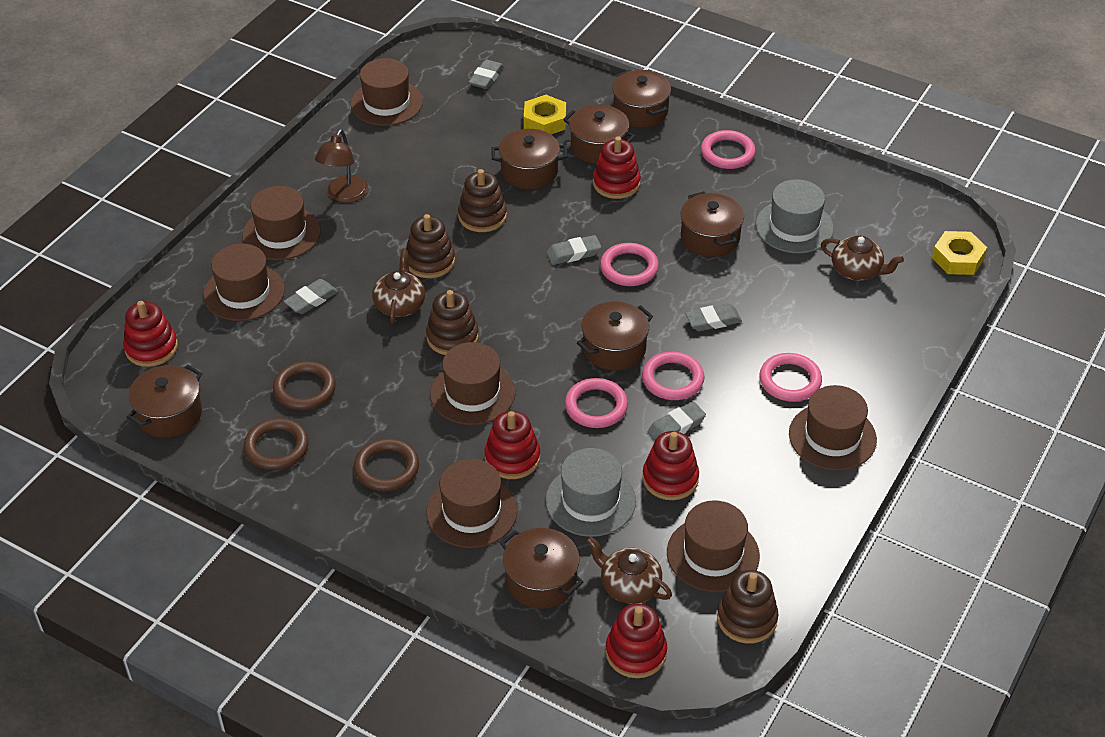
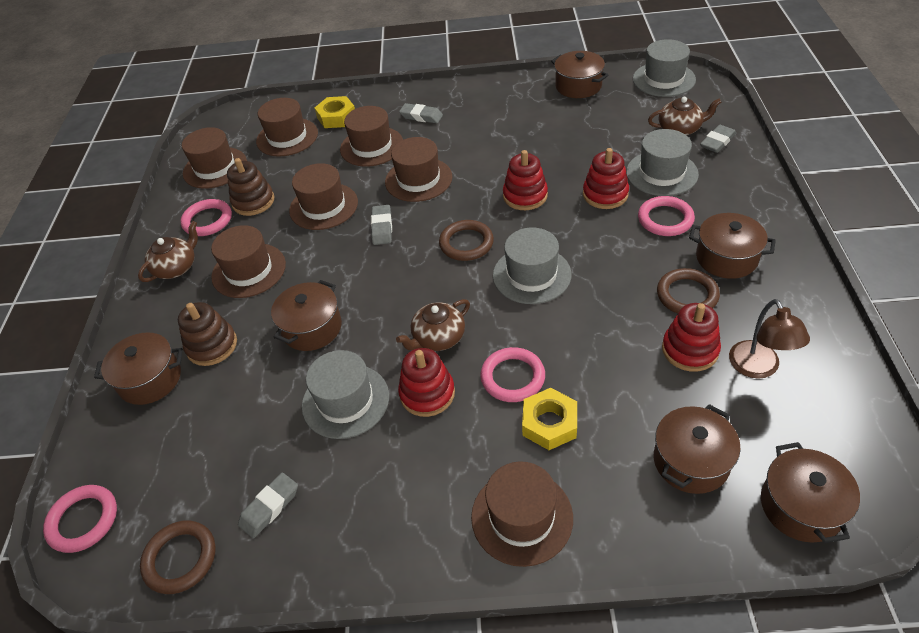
brown pot: 7 -> 6
brown stacking toy: 4 -> 2
grey eraser: 5 -> 4
grey hat: 2 -> 4
pink ring: 5 -> 4
red stacking toy: 5 -> 4

